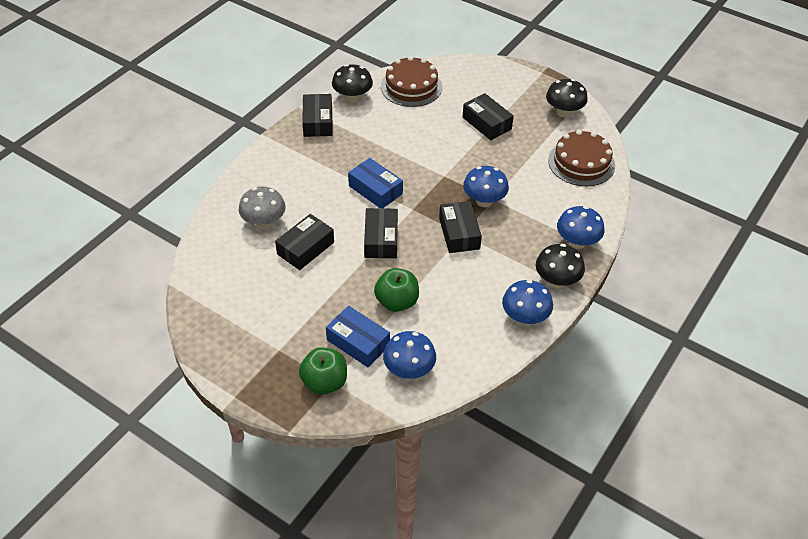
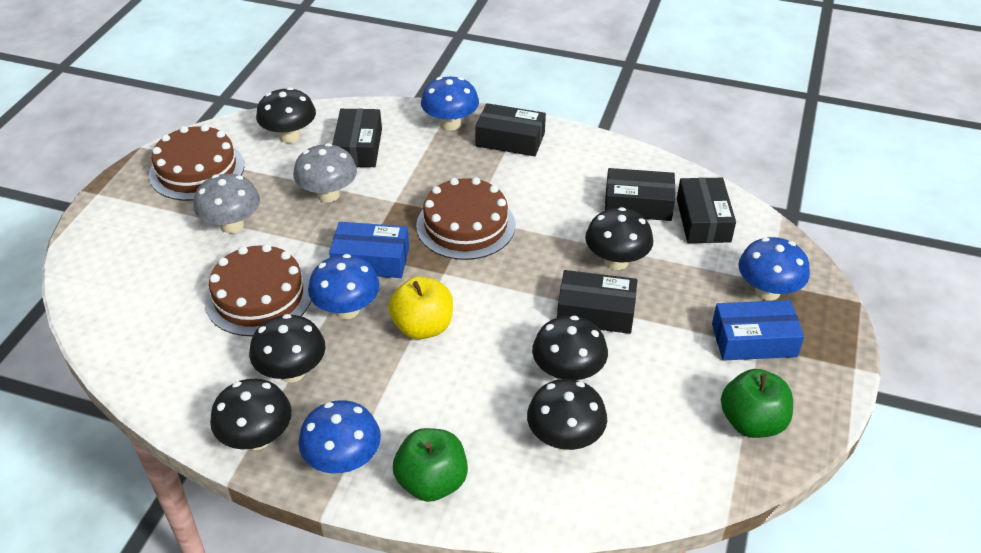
black mushroom: 3 -> 6
brown cake: 2 -> 3
grey mushroom: 1 -> 2
yellow apple: 0 -> 1

